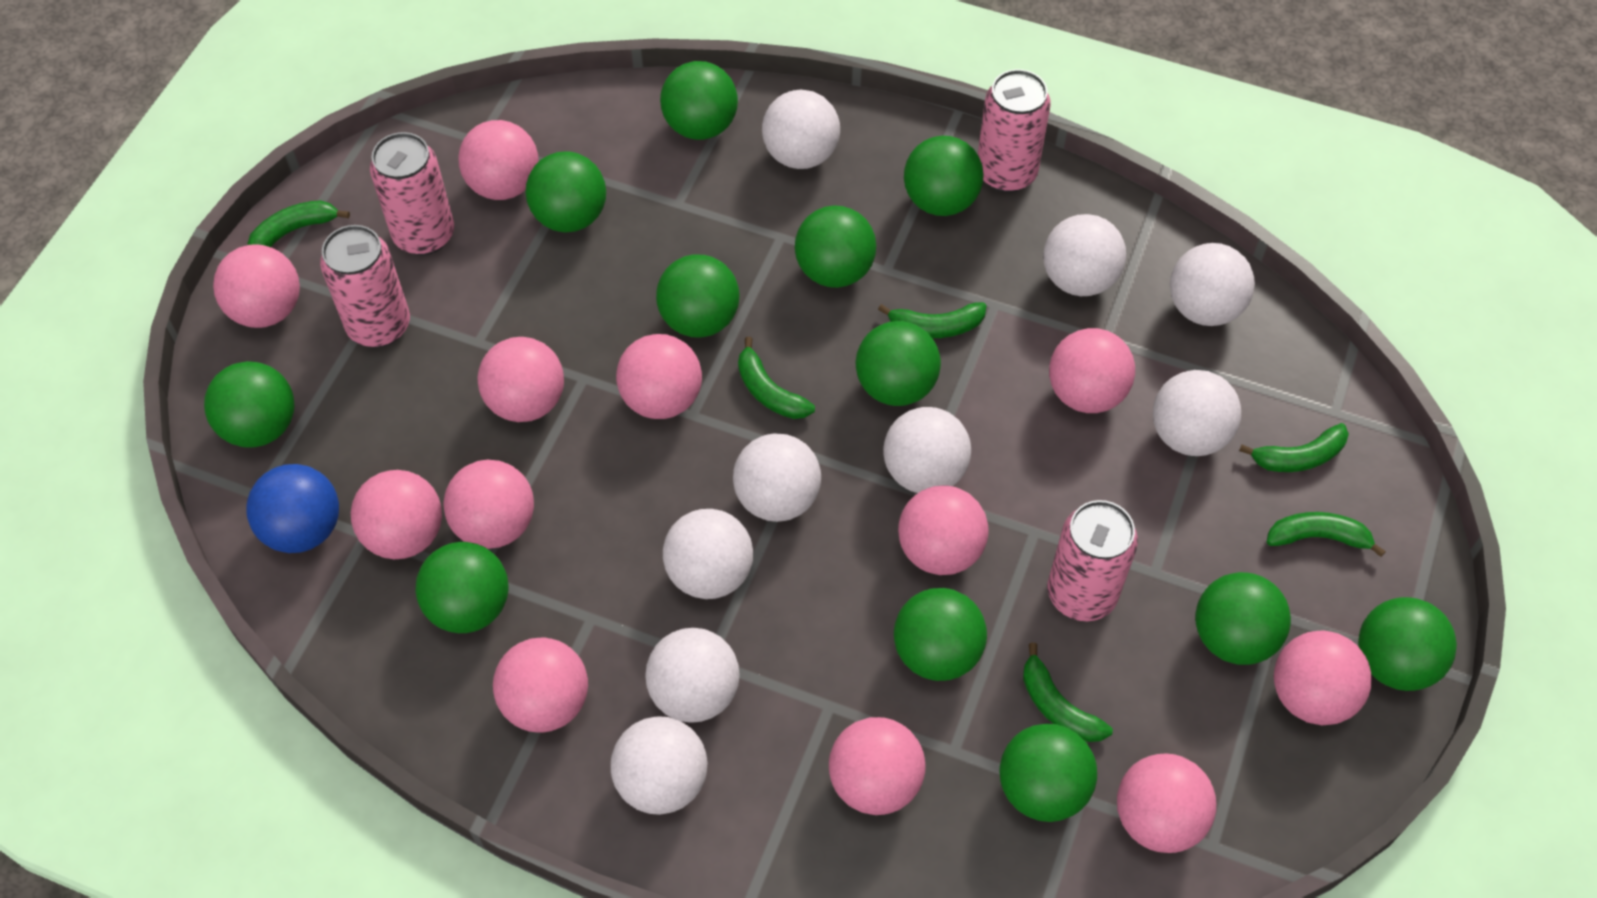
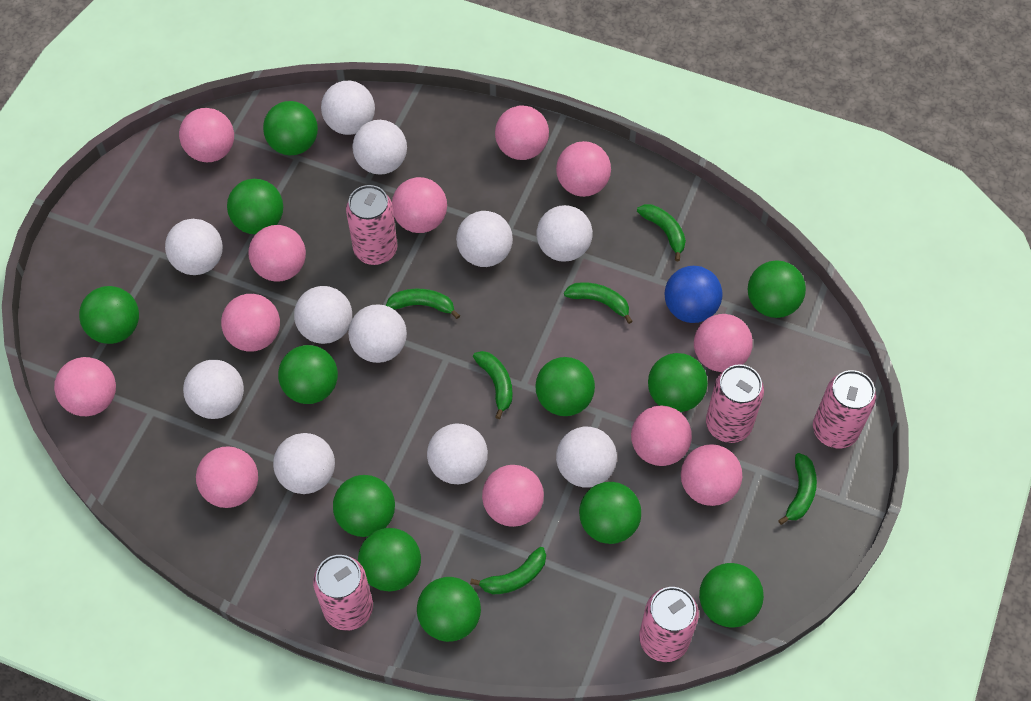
pink can: 4 -> 5
white ball: 9 -> 11

